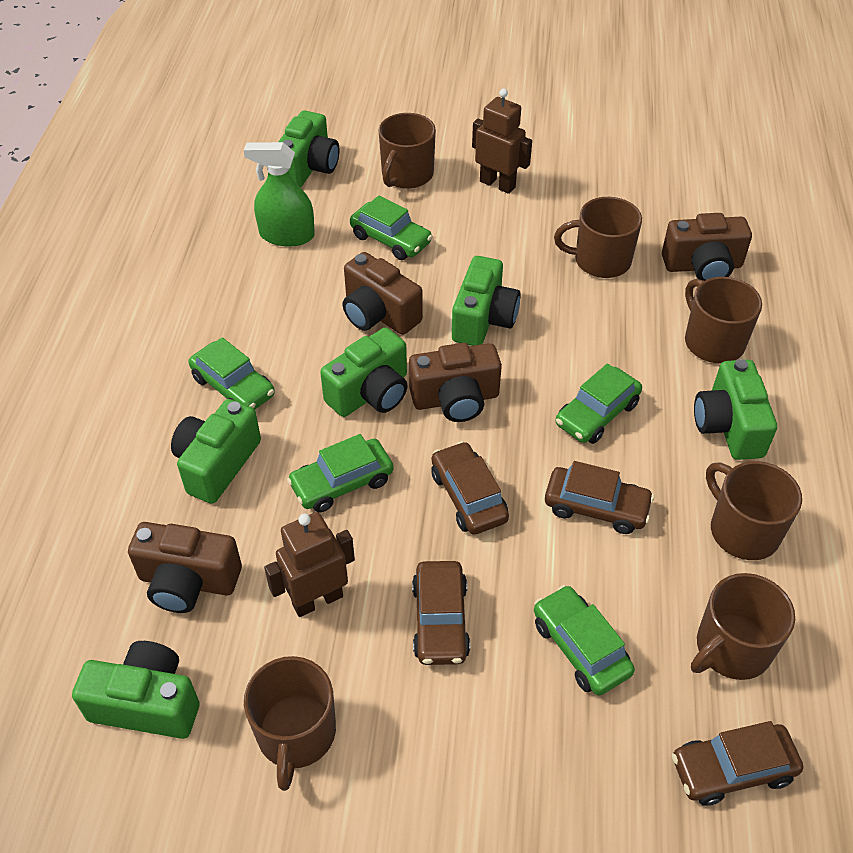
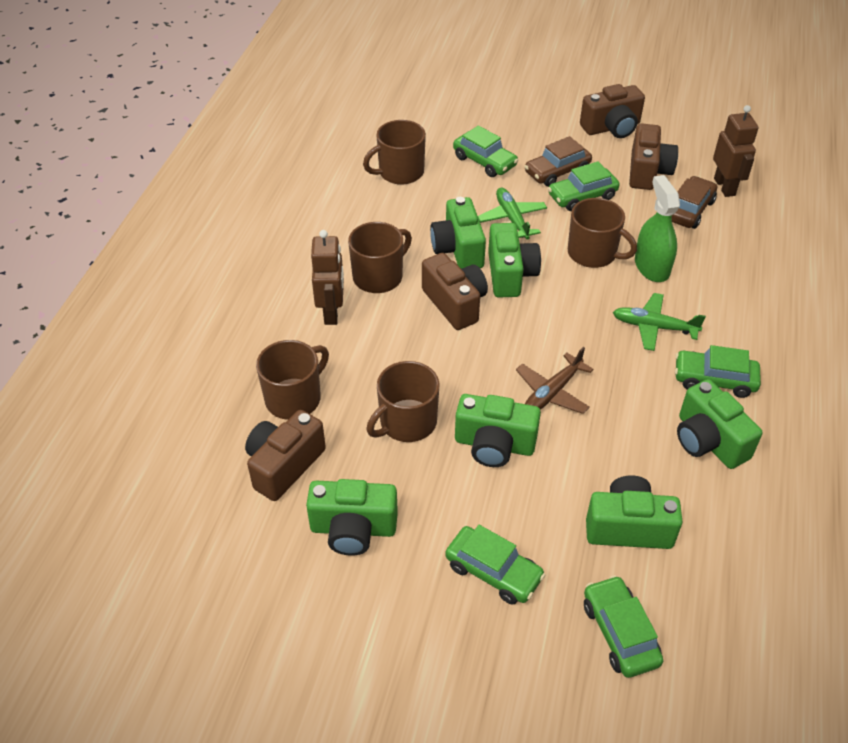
brown car: 4 -> 2
brown mug: 6 -> 5
brown plane: 0 -> 1
green plane: 0 -> 2

